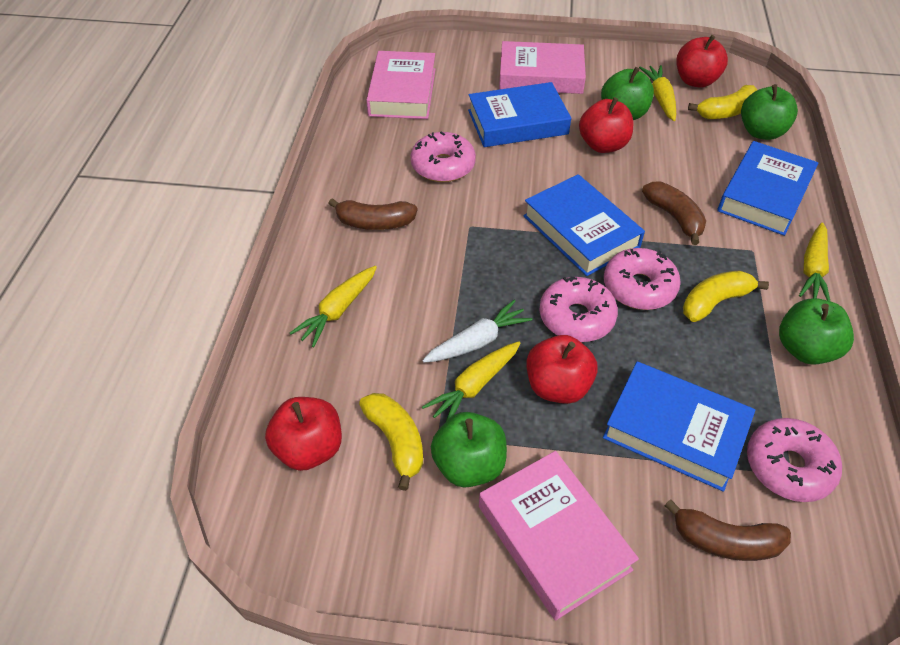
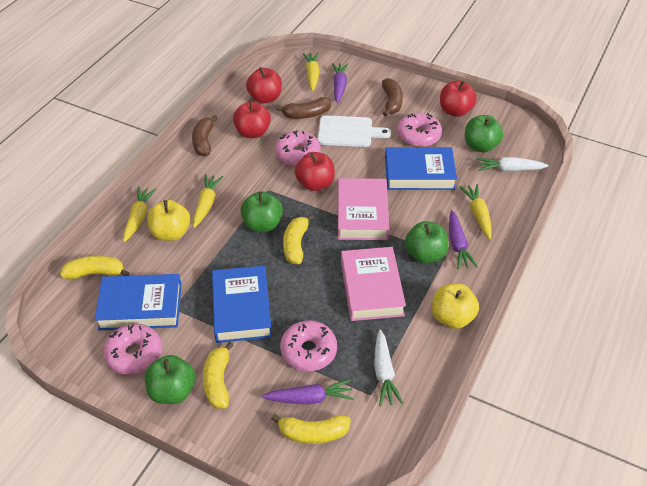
blue book: 4 -> 3
pink book: 3 -> 2
purple carrot: 0 -> 3
white carrot: 1 -> 2
white cutting board: 0 -> 1
yellow apple: 0 -> 2
yellow banana: 3 -> 4

